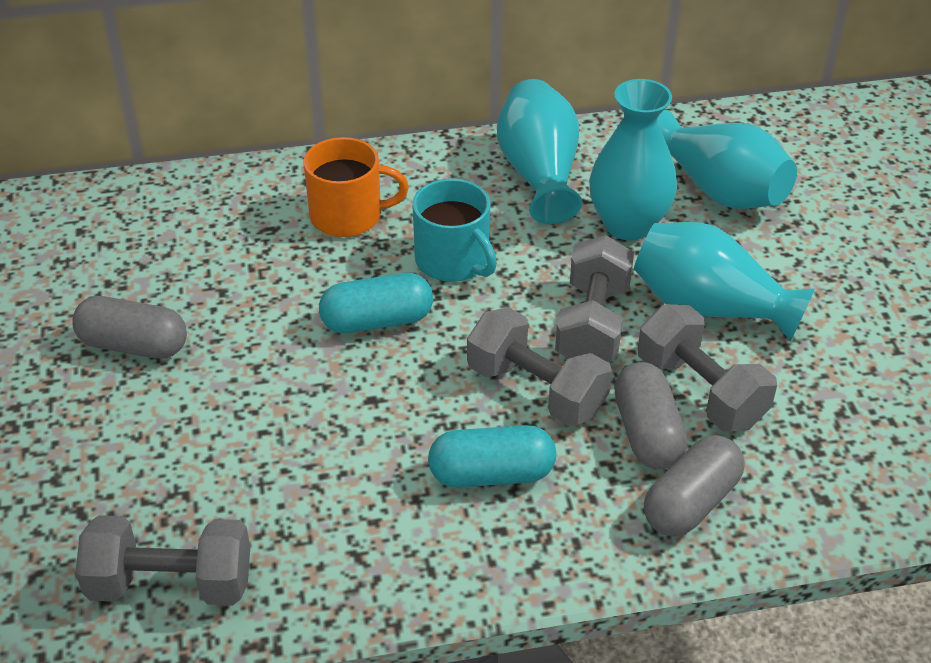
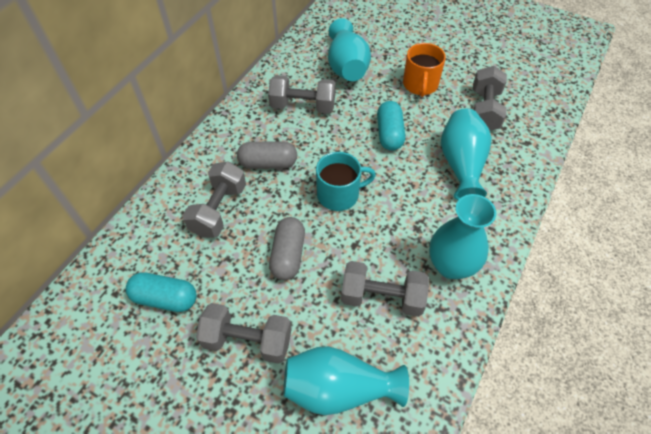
grey capsule: 3 -> 2
grey dumbbell: 4 -> 5

